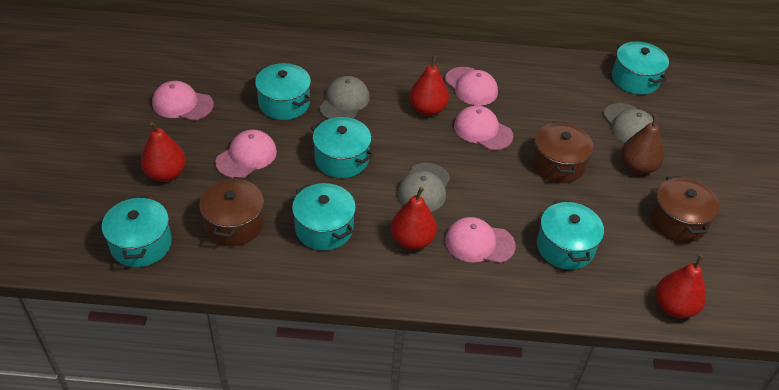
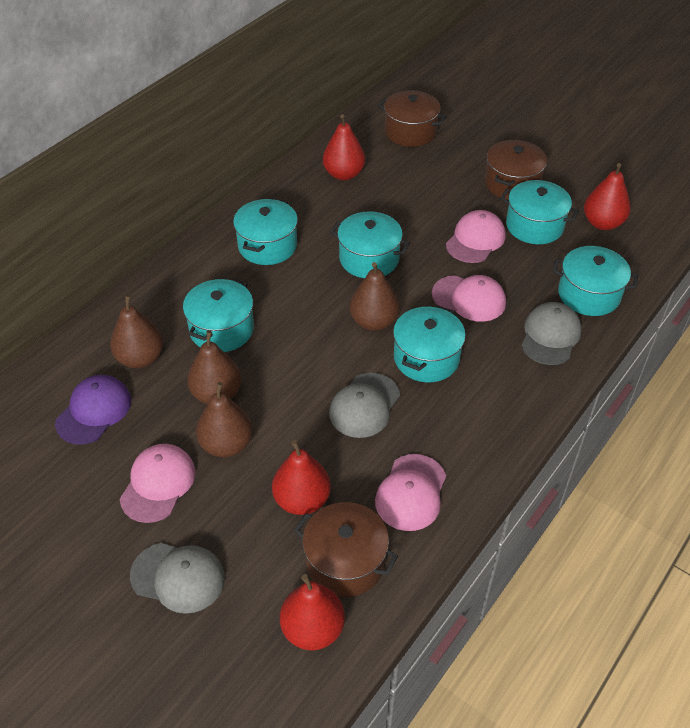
brown pear: 1 -> 4
pink cap: 5 -> 4
purple cap: 0 -> 1

